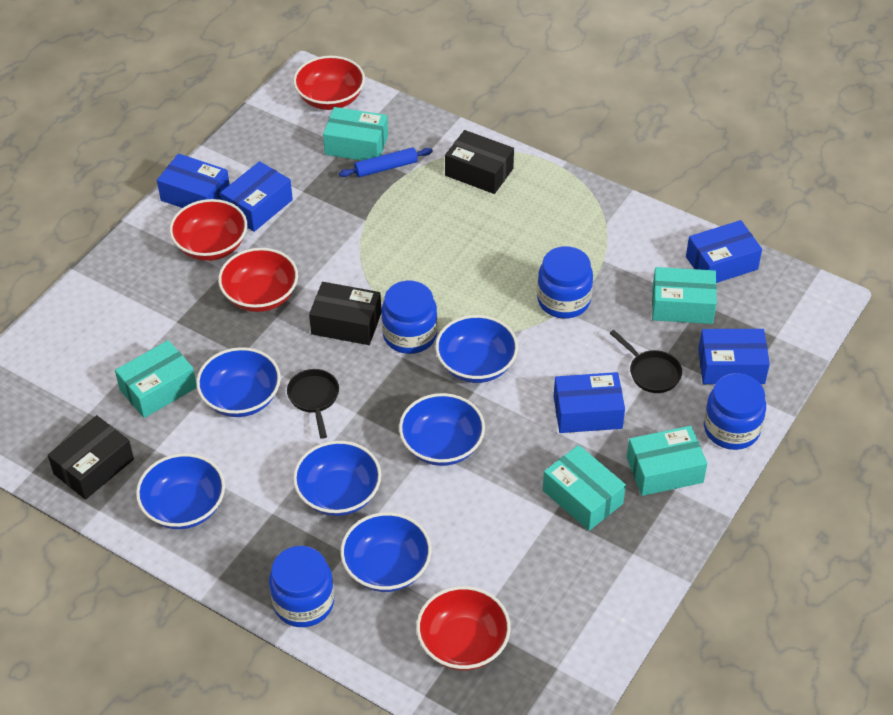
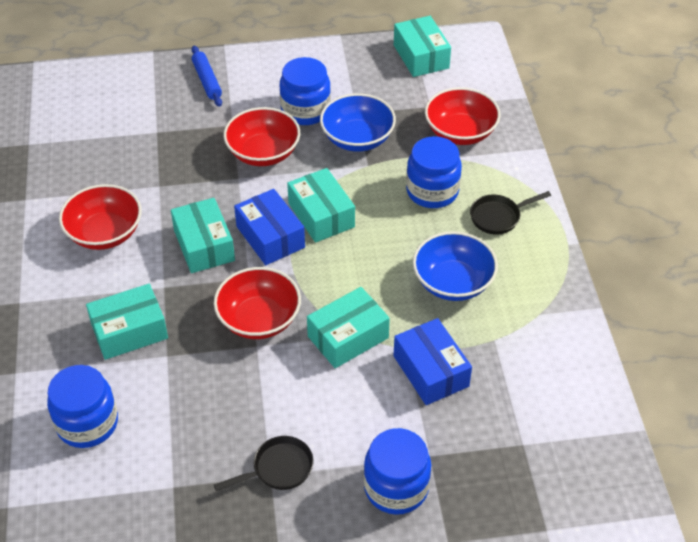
black box: 3 -> 0
blue bowl: 6 -> 2
blue box: 5 -> 2

